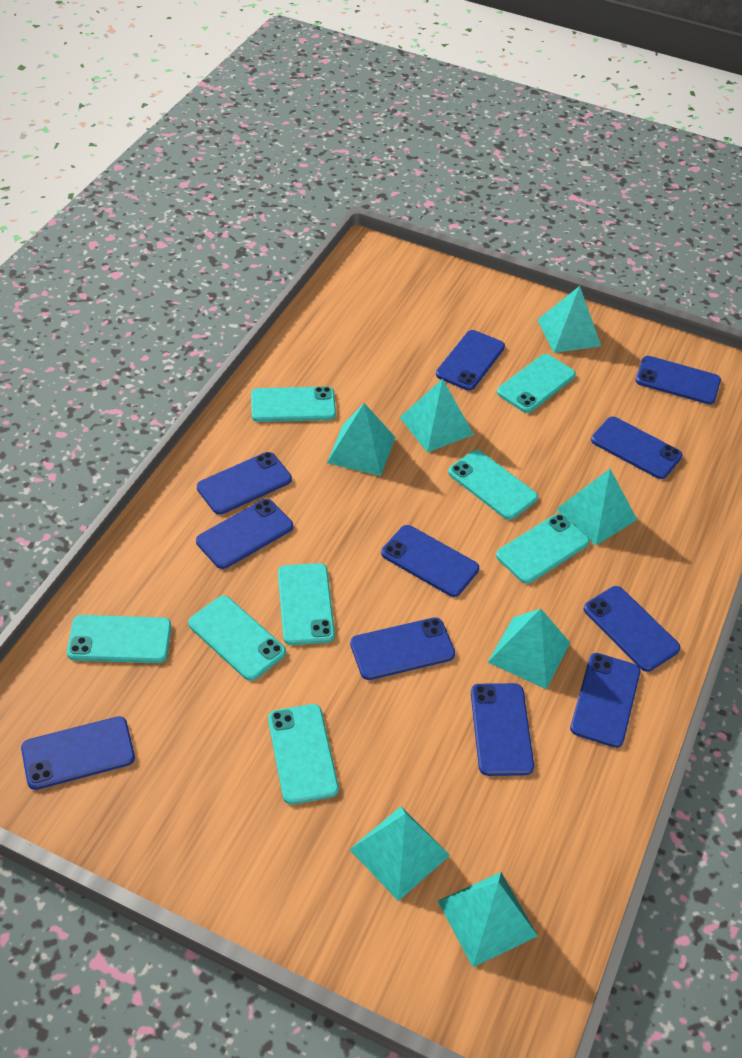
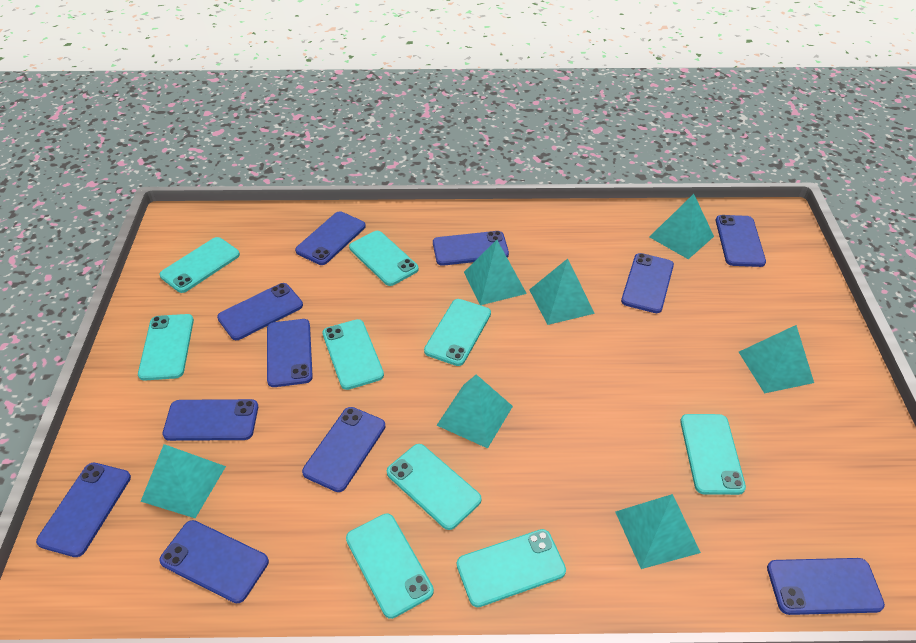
turquoise phone: 8 -> 9

